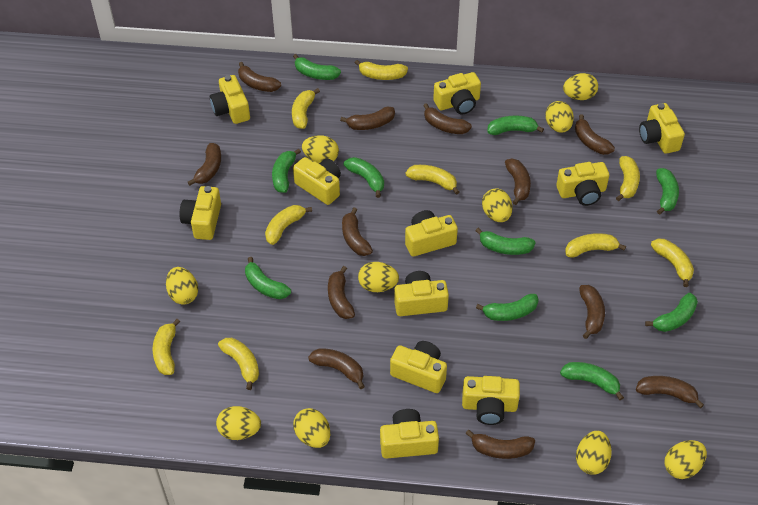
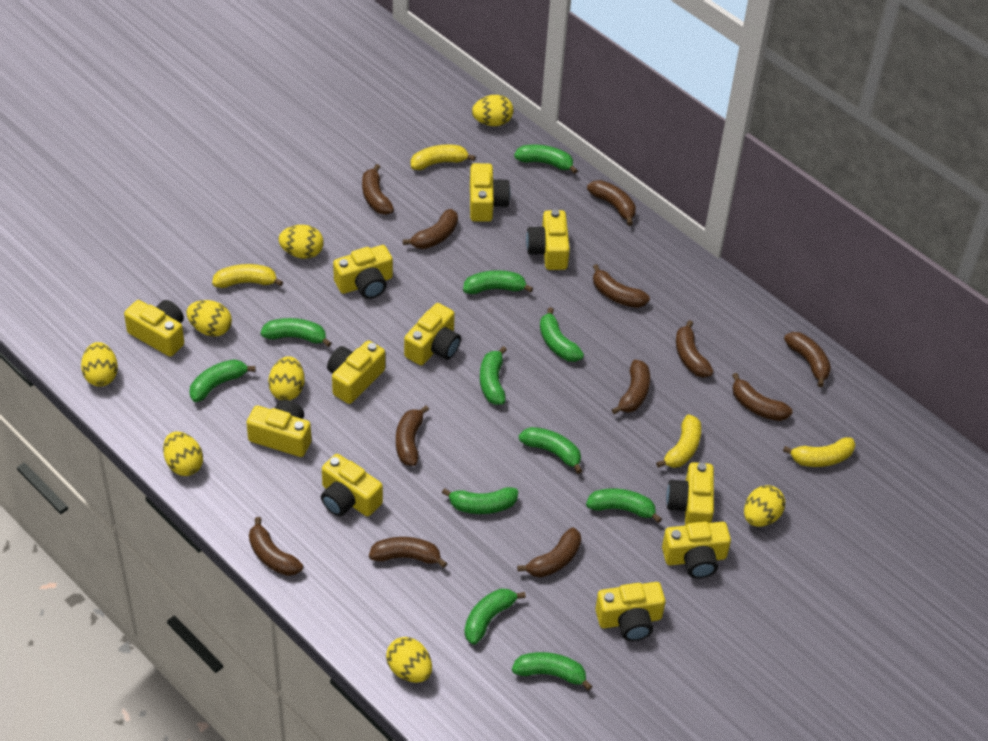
green banana: 10 -> 11
yellow banana: 9 -> 4
yellow egg: 10 -> 8

